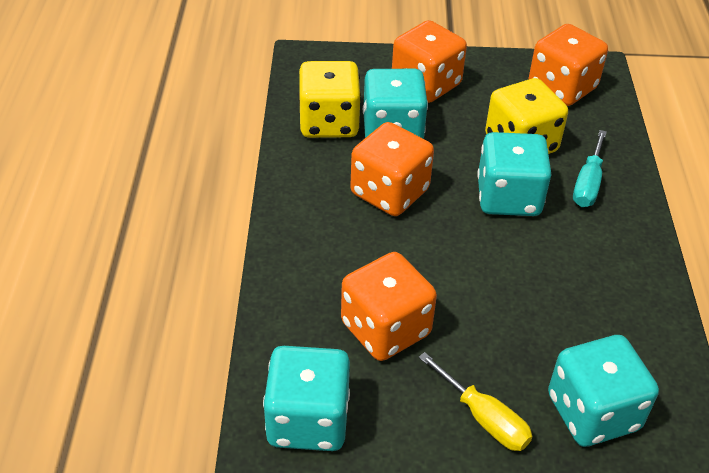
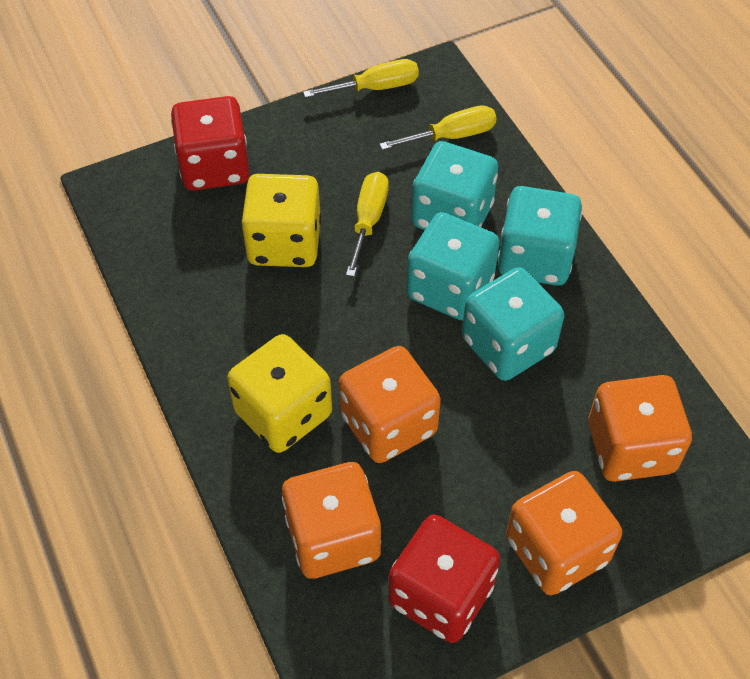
red dice: 0 -> 2
turquoise screwdriver: 1 -> 0
yellow screwdriver: 1 -> 3

